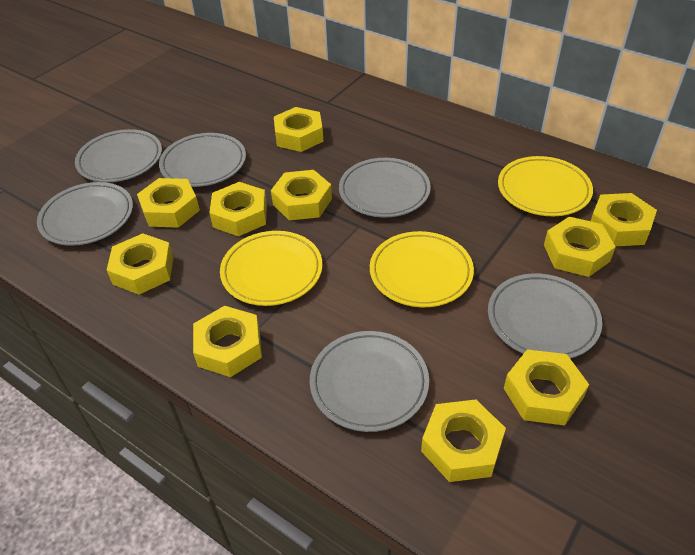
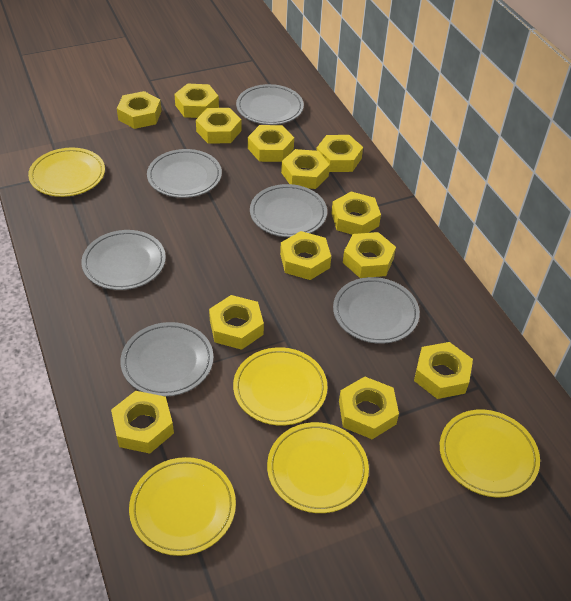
yellow nut: 10 -> 13
yellow plate: 3 -> 5

